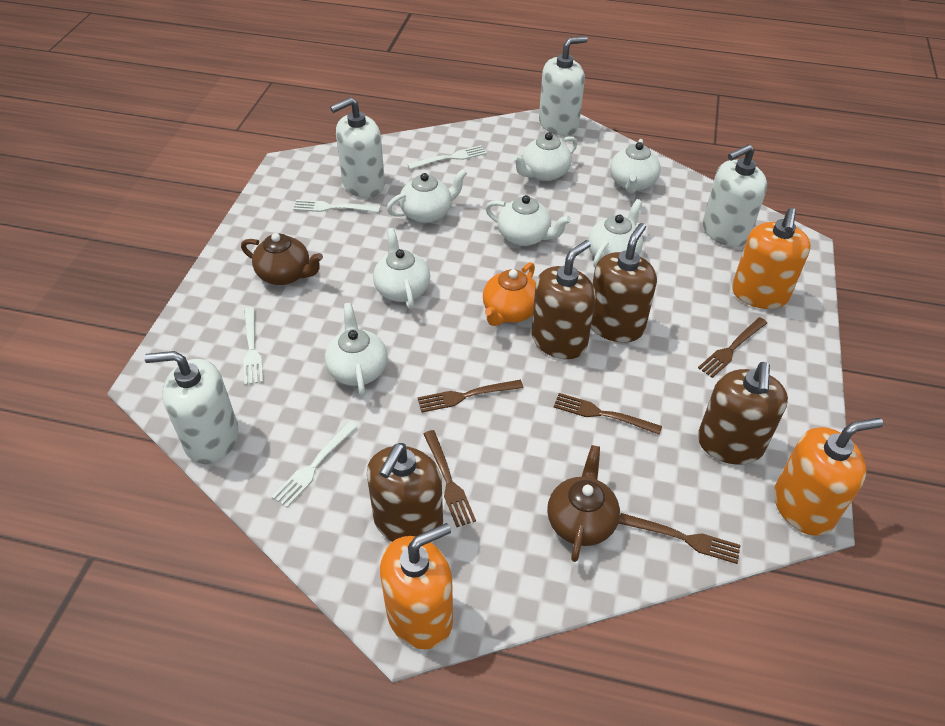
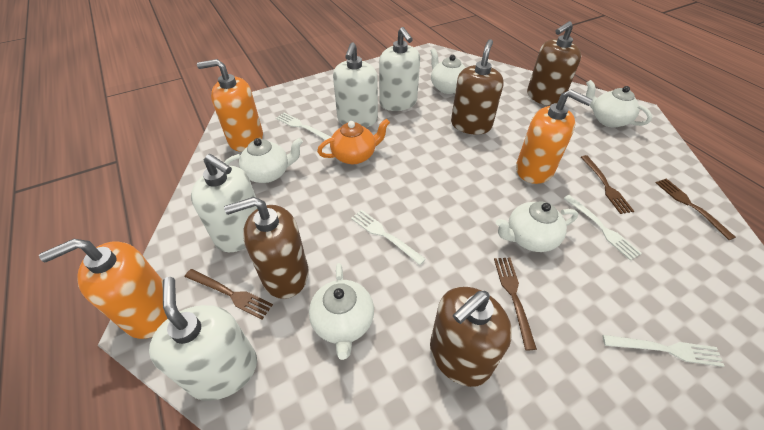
brown fork: 5 -> 4
brown teapot: 2 -> 0
white teapot: 7 -> 5

